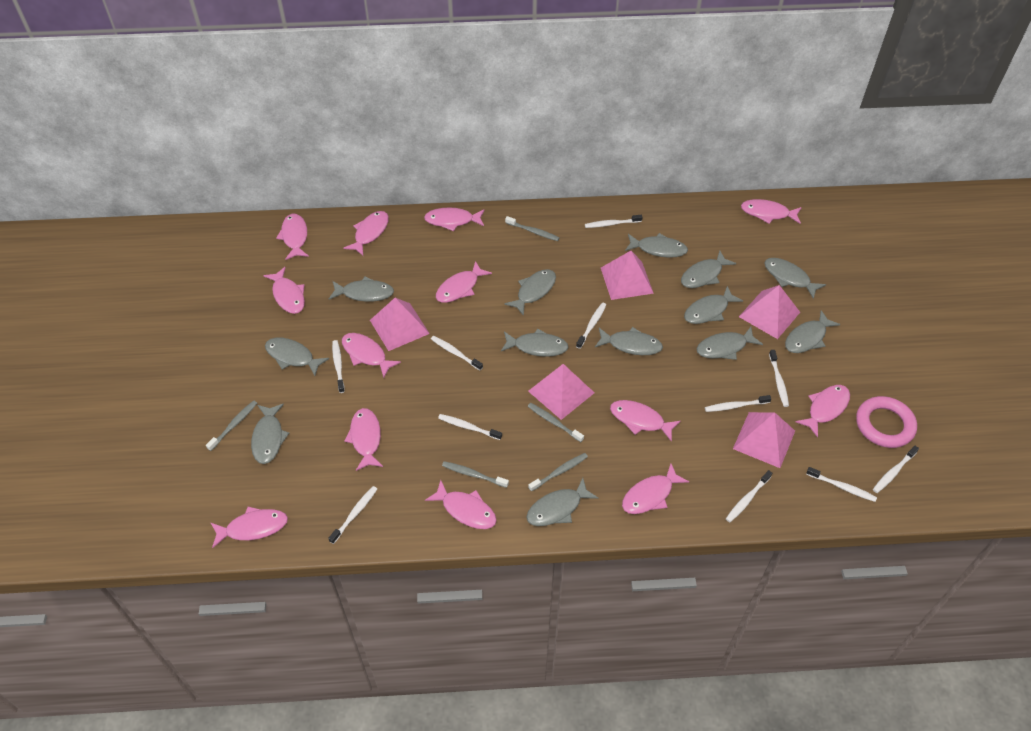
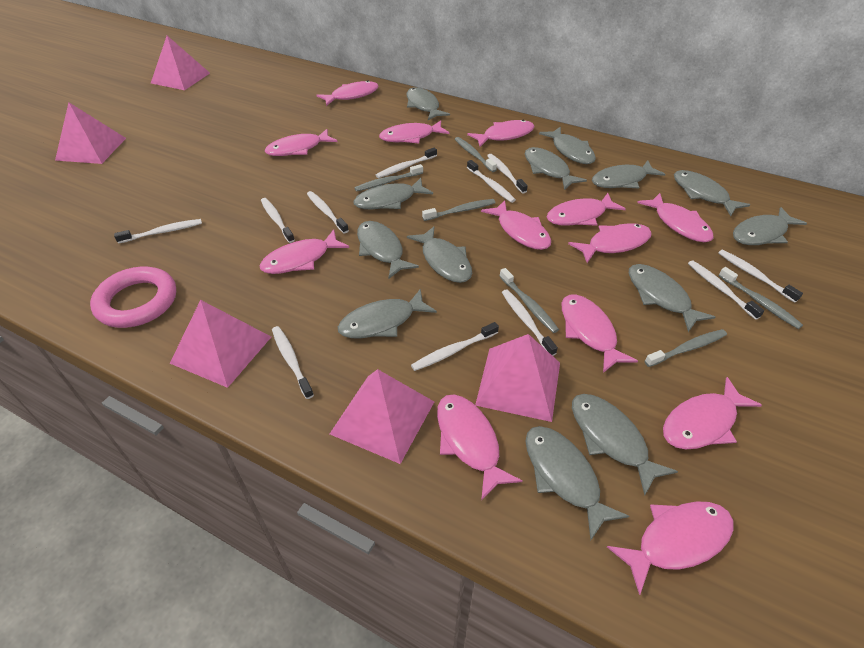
grey toothbrush: 5 -> 6

